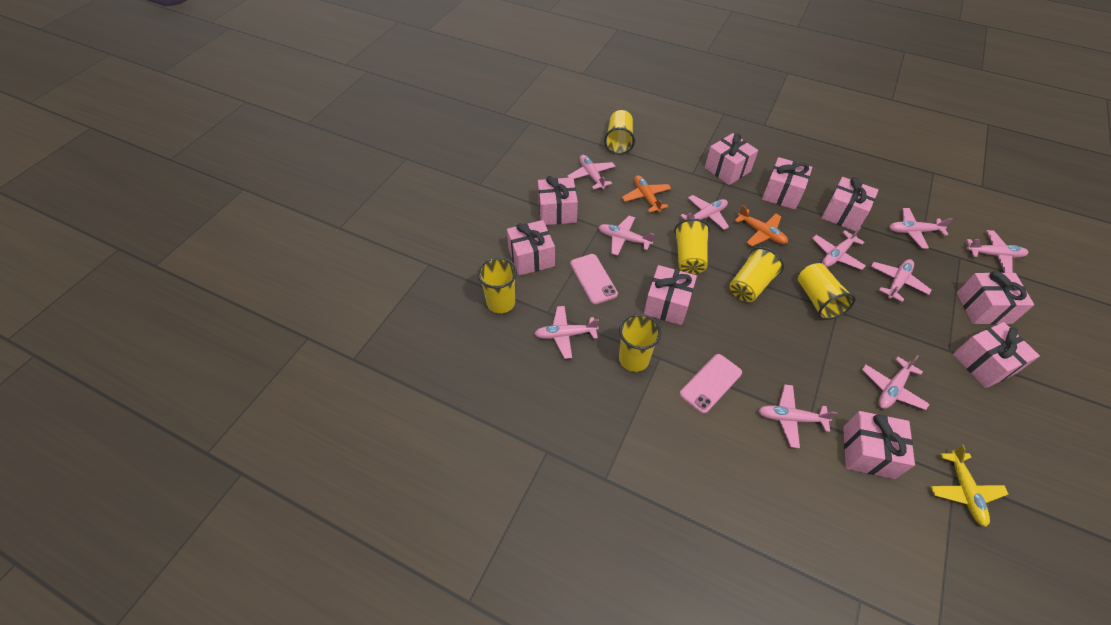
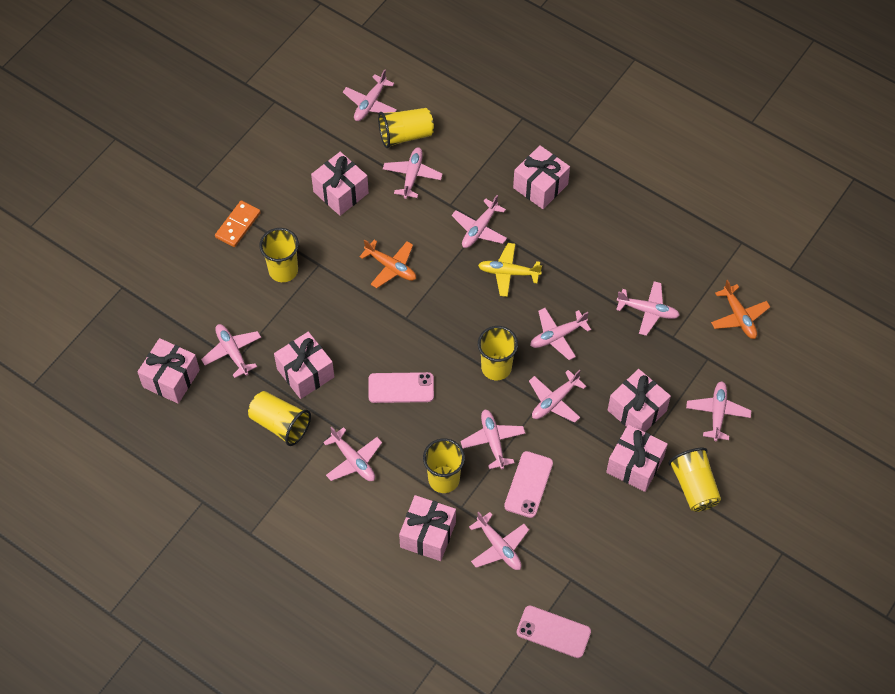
orange domino: 0 -> 1
pink gift: 9 -> 7
pink phone: 2 -> 3
pink plane: 10 -> 11

